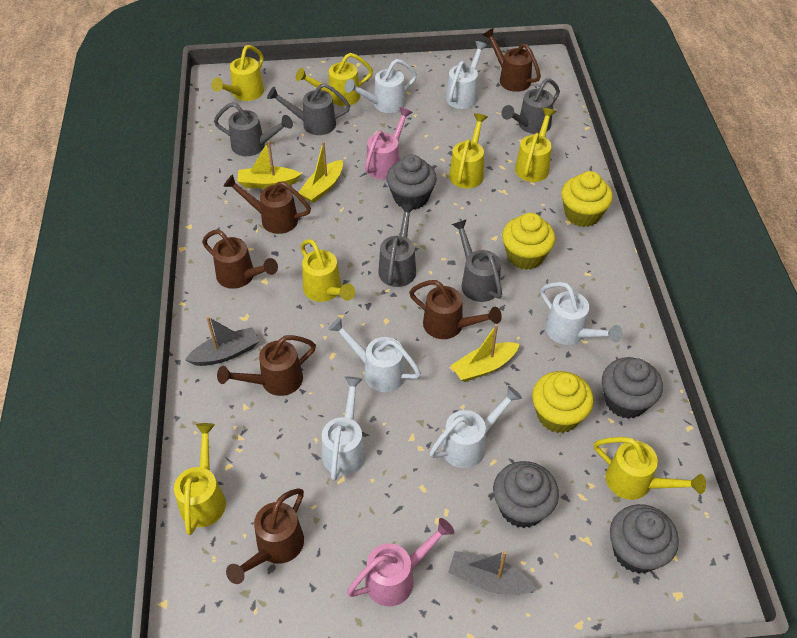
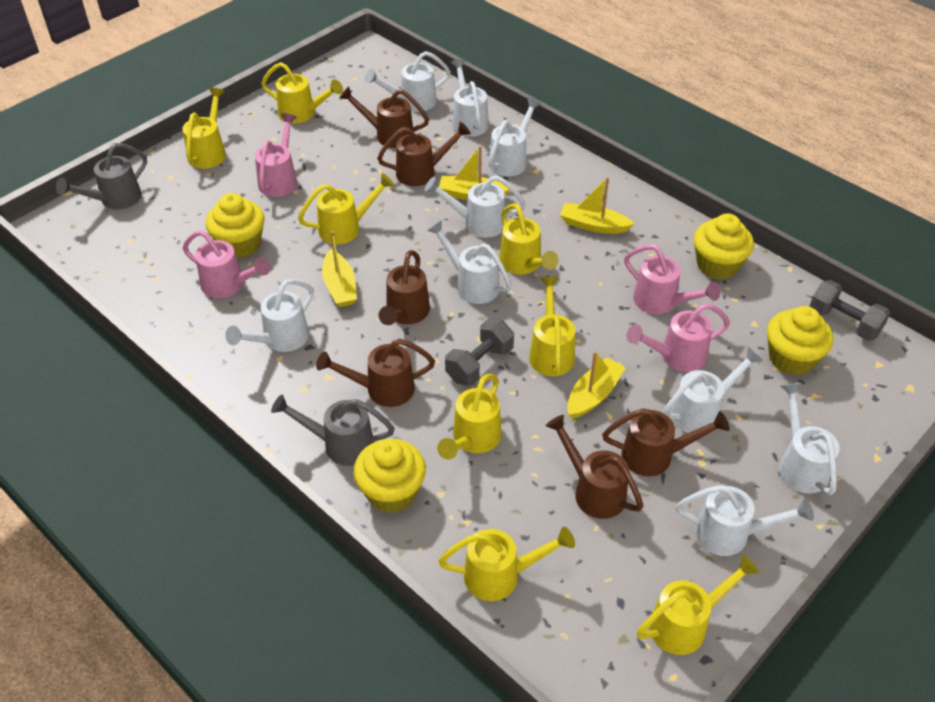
grey boat: 2 -> 0
grey cupcake: 4 -> 0
grey dumbbell: 0 -> 2
grey watering can: 5 -> 2
pink watering can: 2 -> 4
white watering can: 6 -> 9
yellow boat: 3 -> 4
yellow cupcake: 3 -> 4
yellow watering can: 7 -> 8

